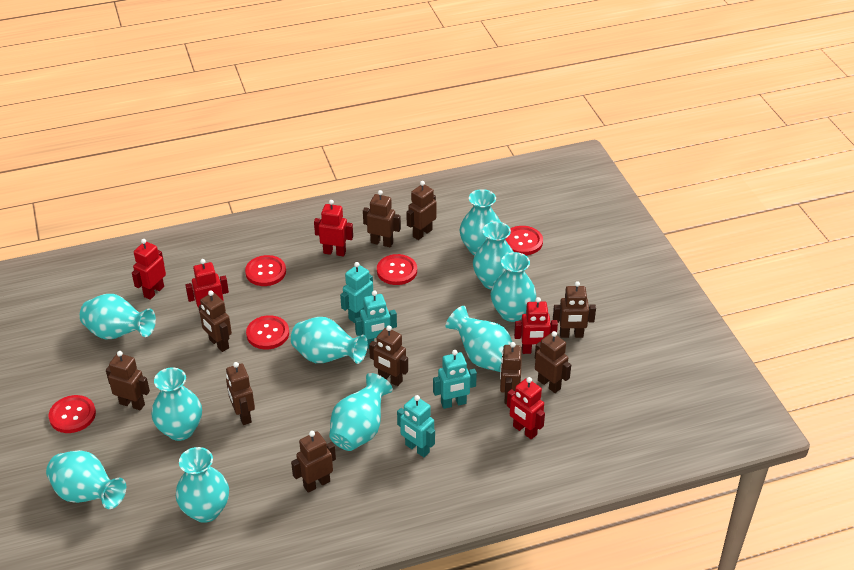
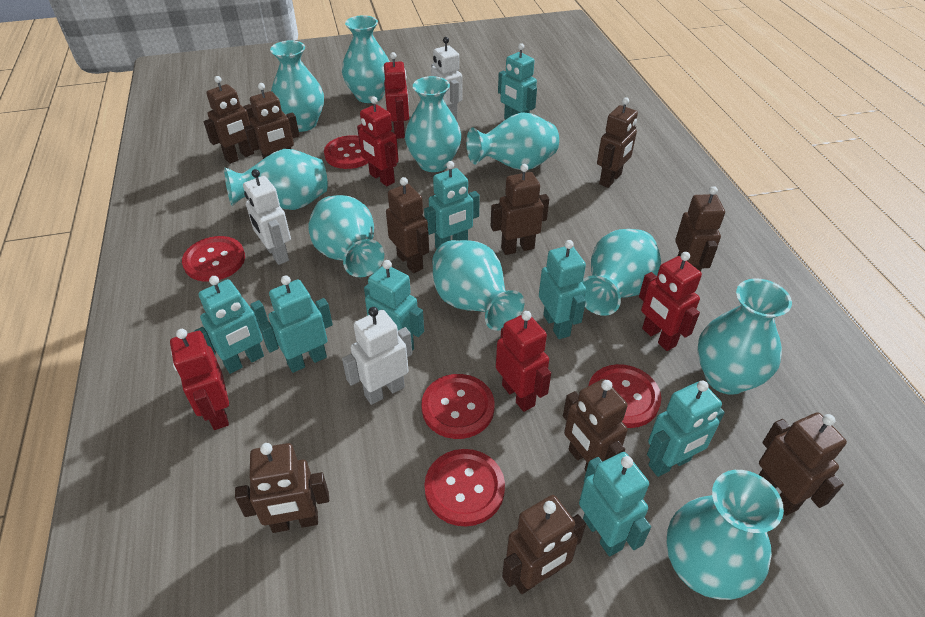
turquoise robot: 4 -> 8
white robot: 0 -> 3

